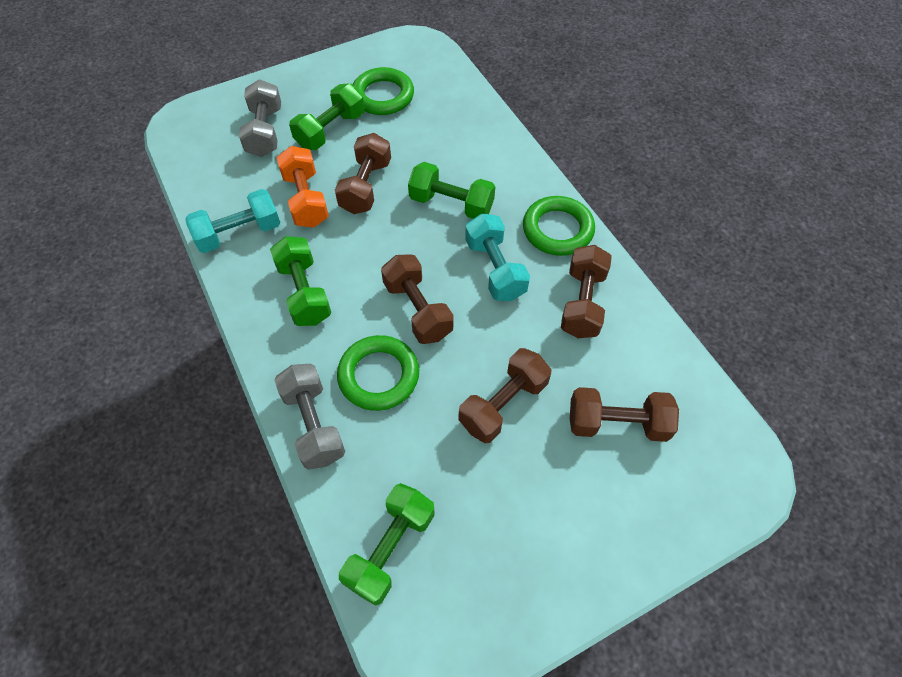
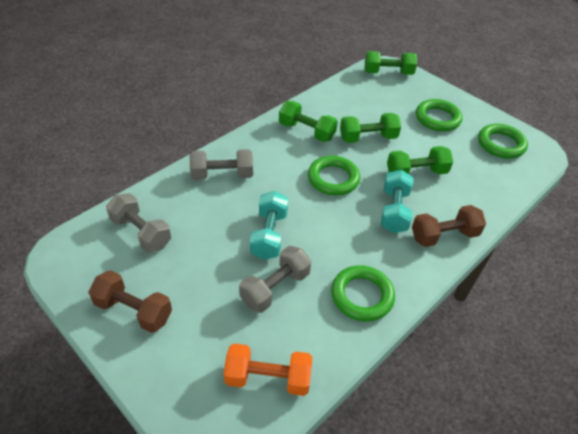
brown dumbbell: 5 -> 2
green ring: 3 -> 4
grey dumbbell: 2 -> 3

